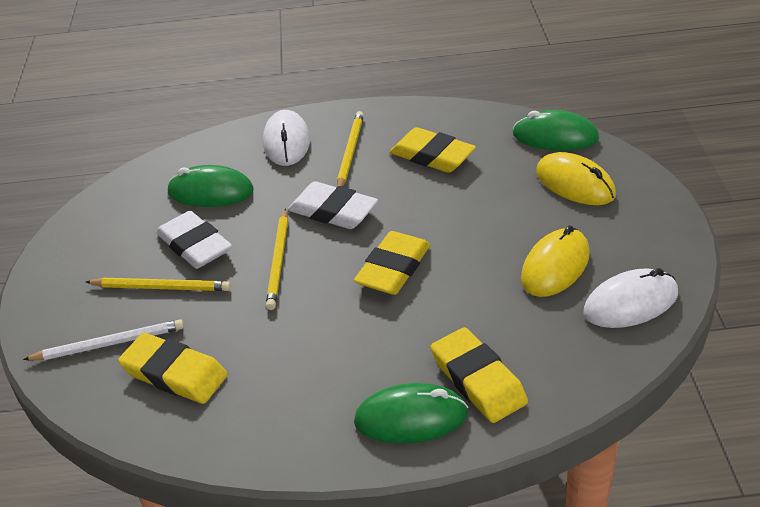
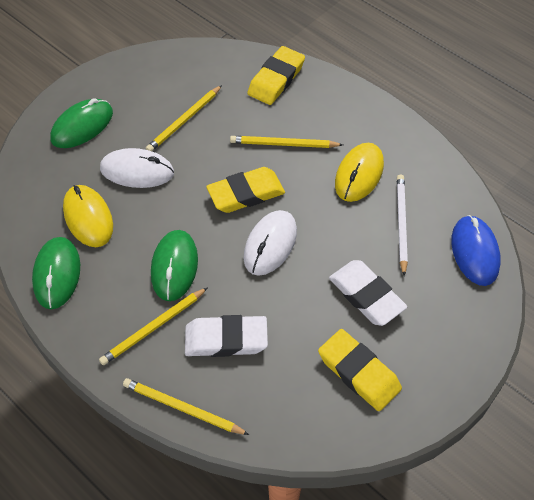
blue mouse: 0 -> 1
yellow eraser: 4 -> 3
yellow pencil: 3 -> 4

